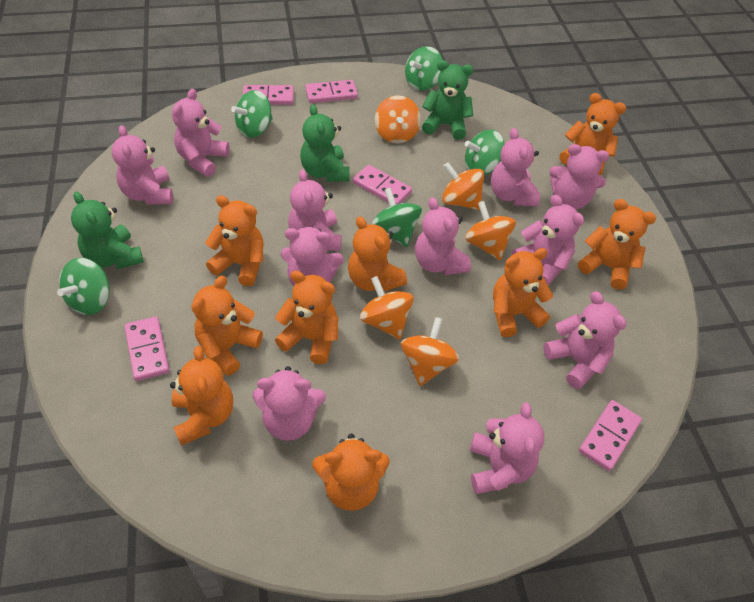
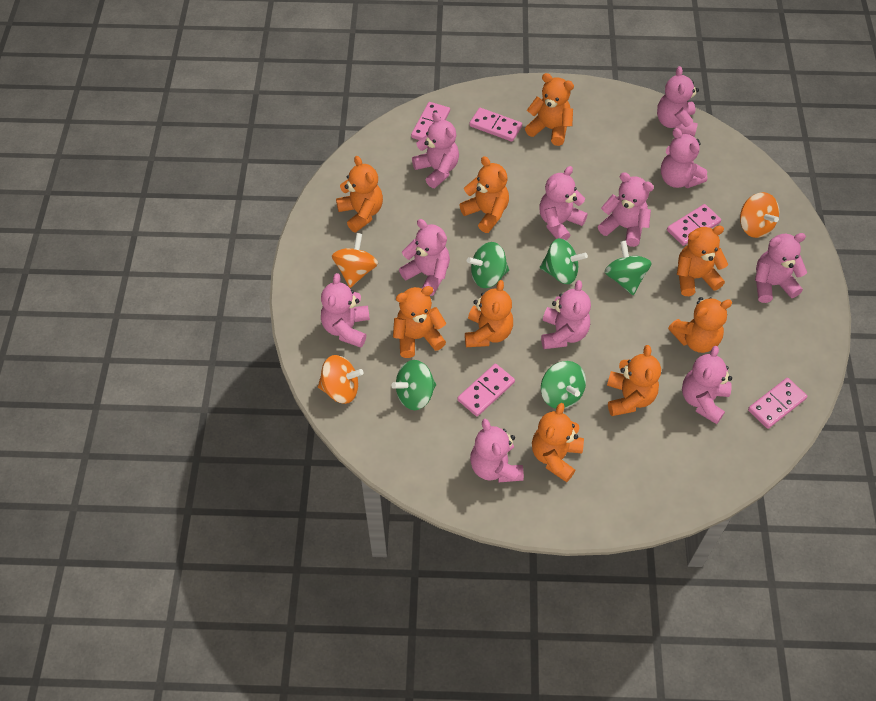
green teddy bear: 3 -> 0
orange spinning top: 5 -> 3

